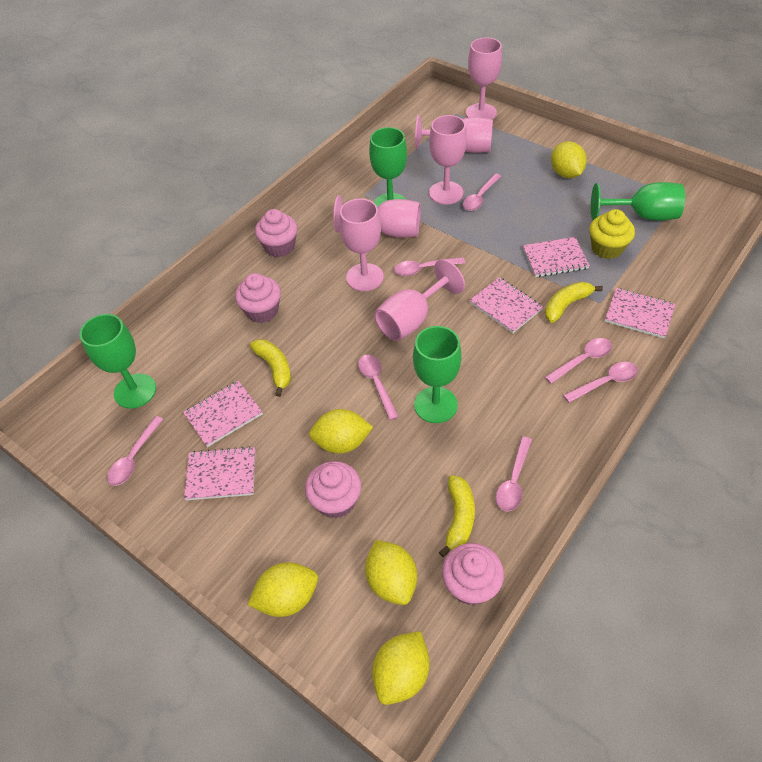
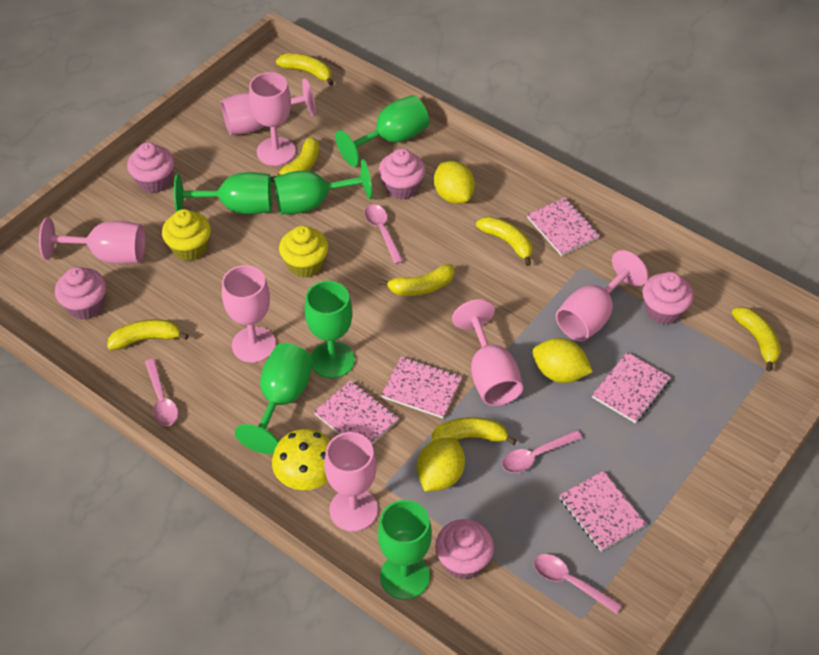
green goblet: 4 -> 6
pink cupcake: 4 -> 5
pink goblet: 6 -> 7
pink spoon: 7 -> 4
yellow banana: 3 -> 7
yellow cupcake: 1 -> 2
yellow lemon: 5 -> 3
yellow mushroom: 0 -> 1

